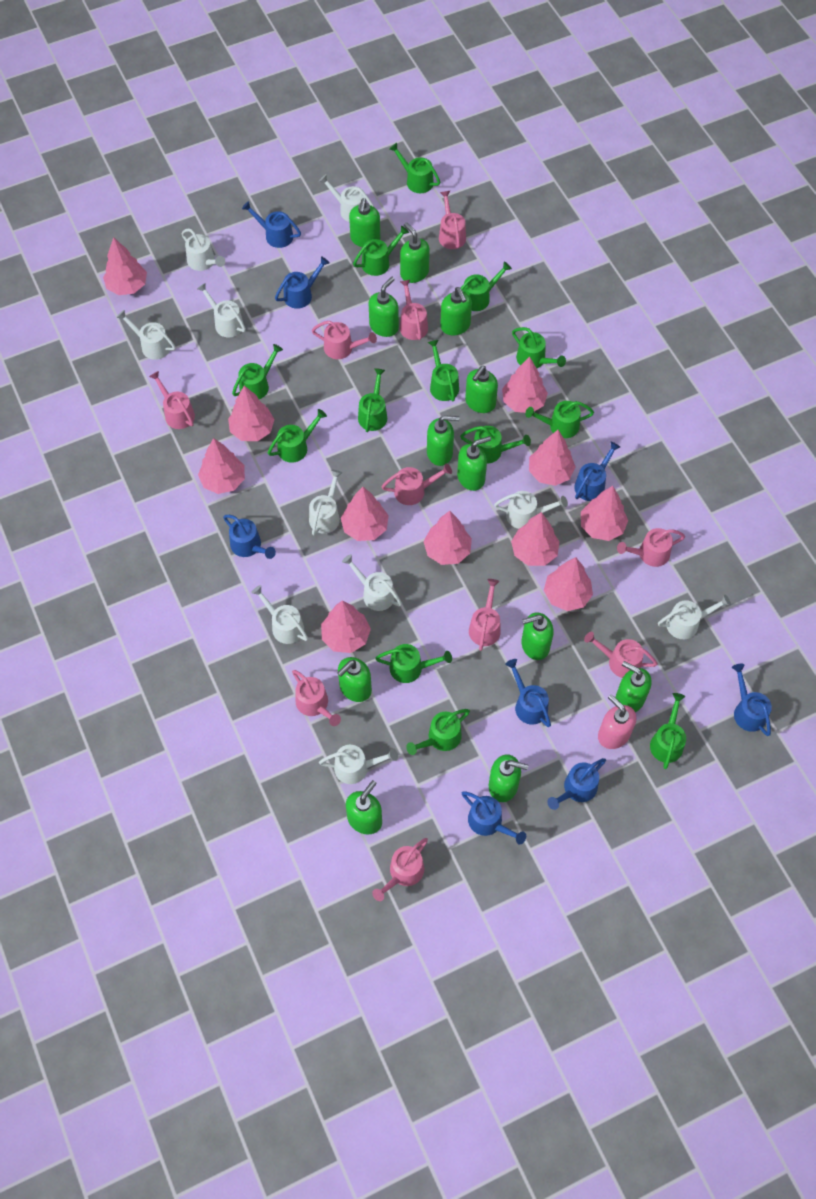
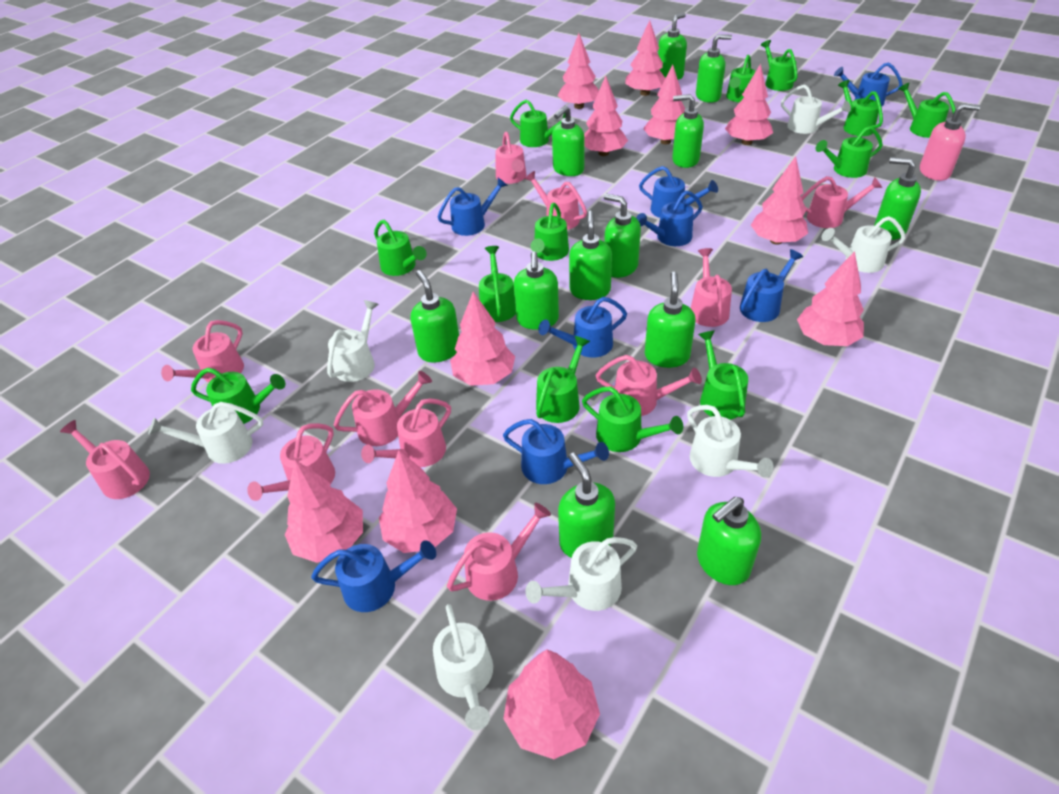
pink watering can: 10 -> 11
white watering can: 10 -> 7

